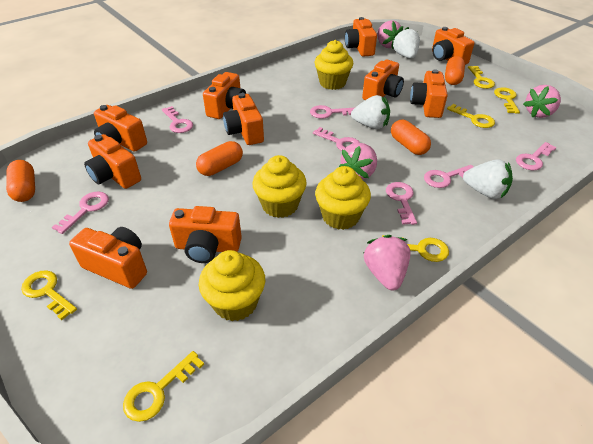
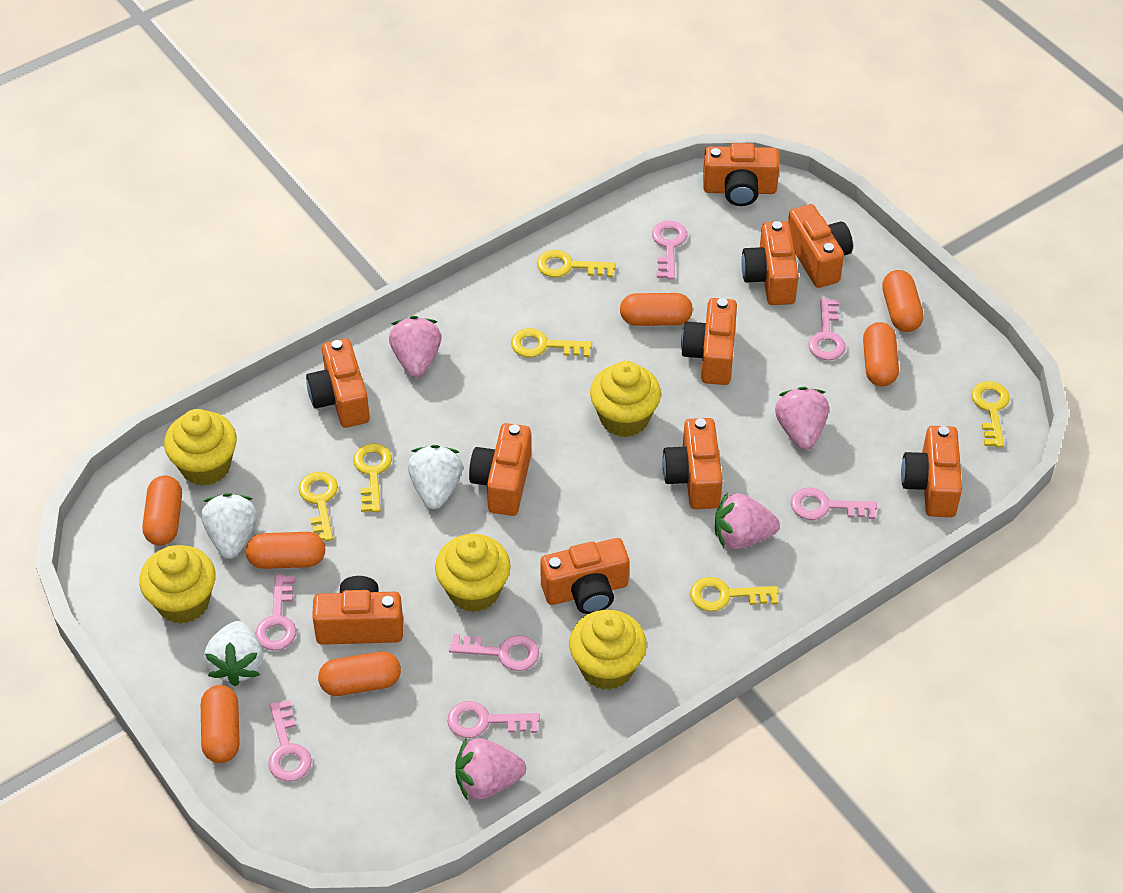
orange capsule: 4 -> 7
yellow cupcake: 4 -> 5

